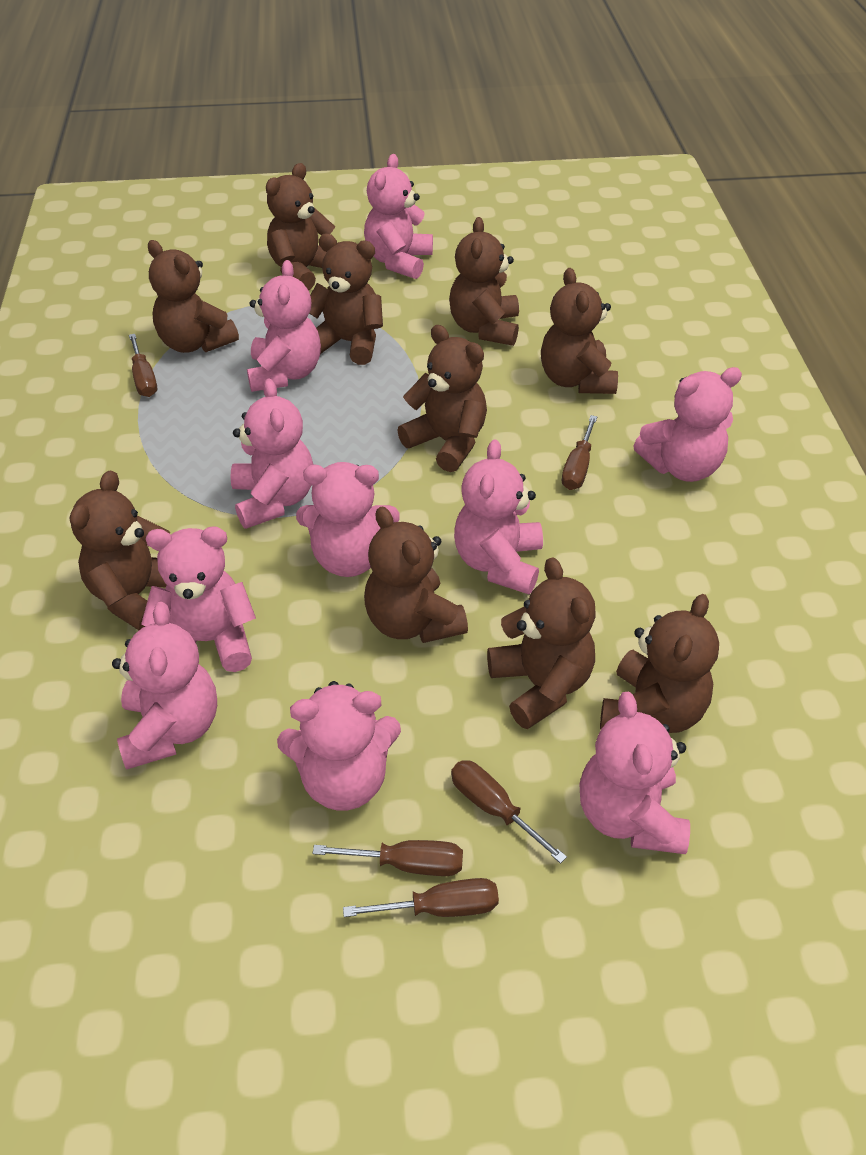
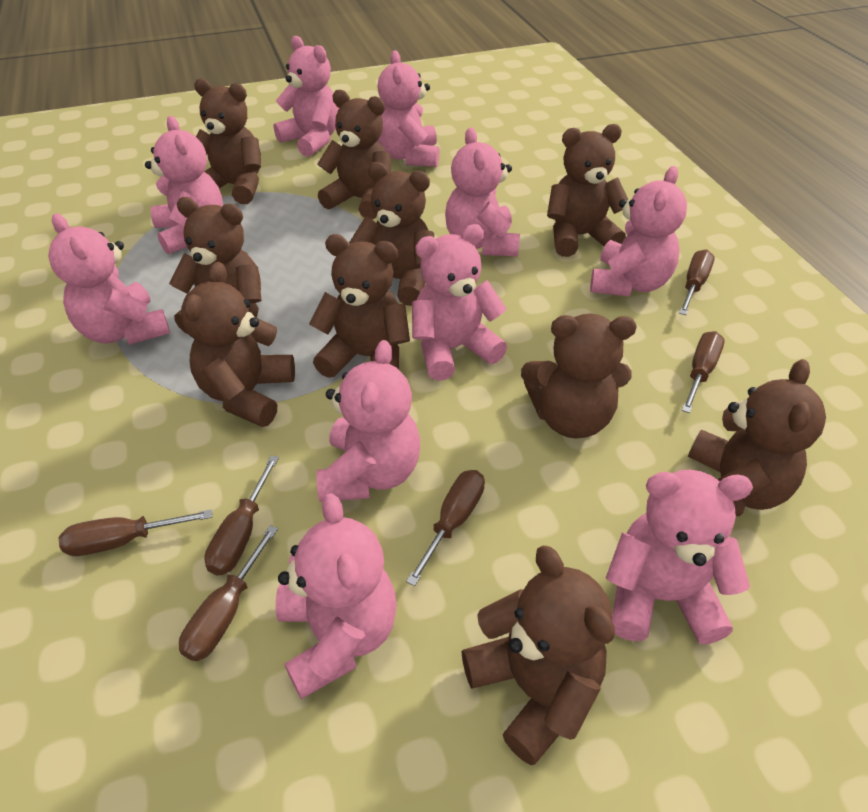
brown screwdriver: 5 -> 6

